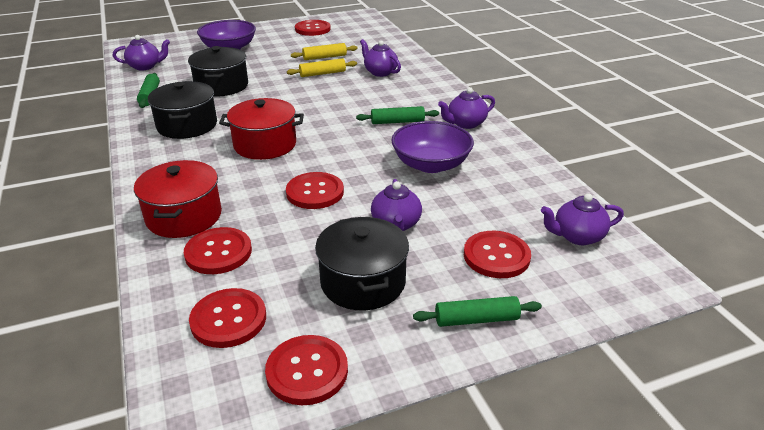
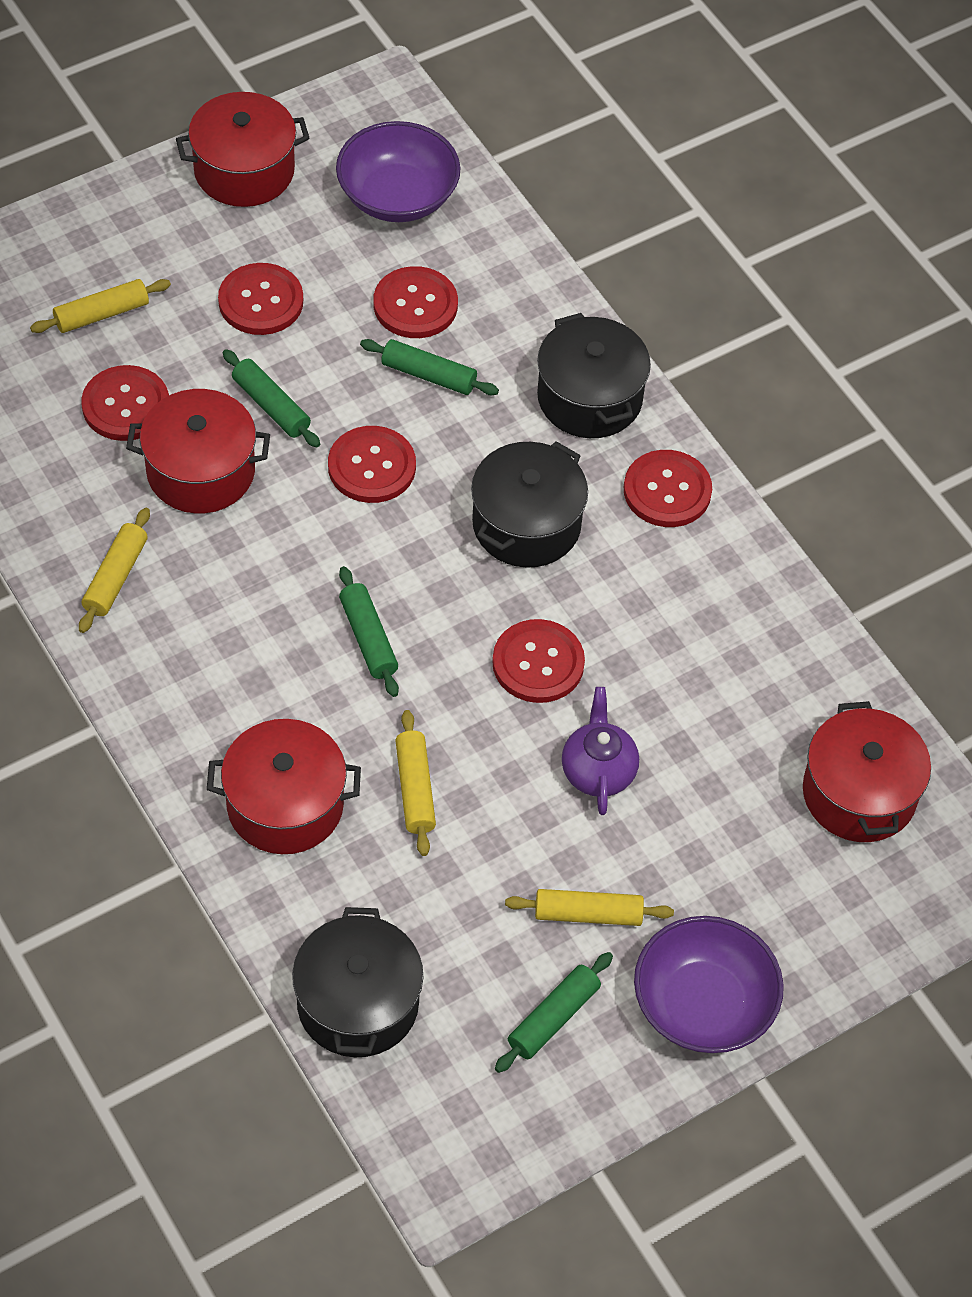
green rolling pin: 3 -> 4
purple teapot: 5 -> 1
red pot: 2 -> 4
yellow rolling pin: 2 -> 4

